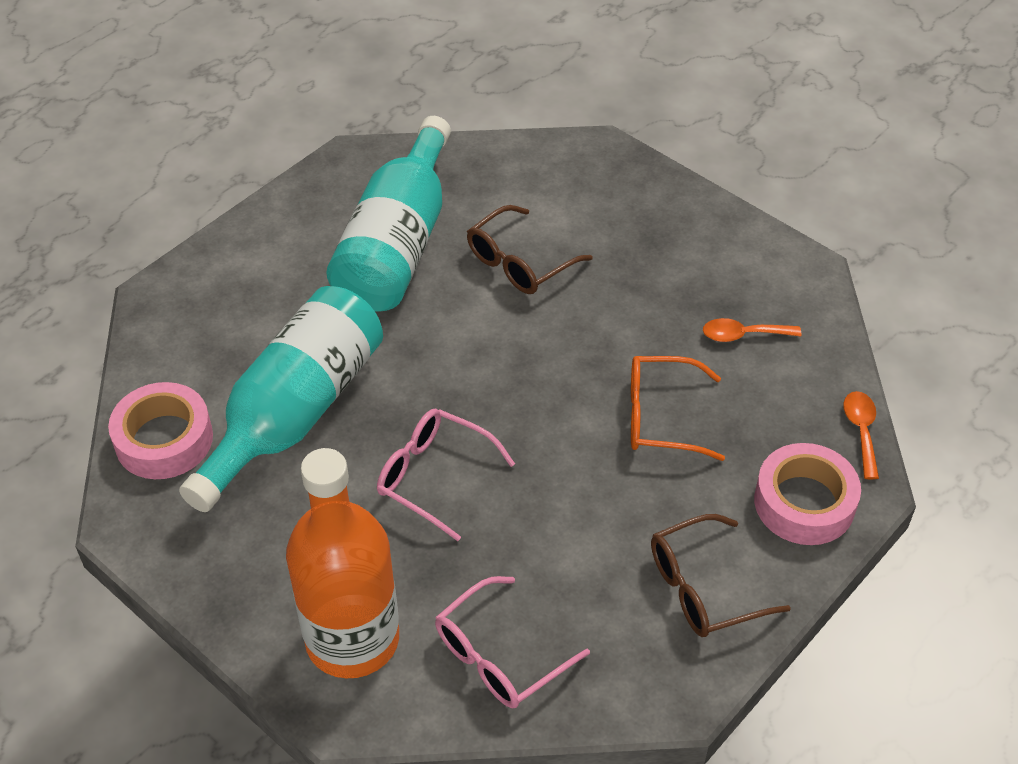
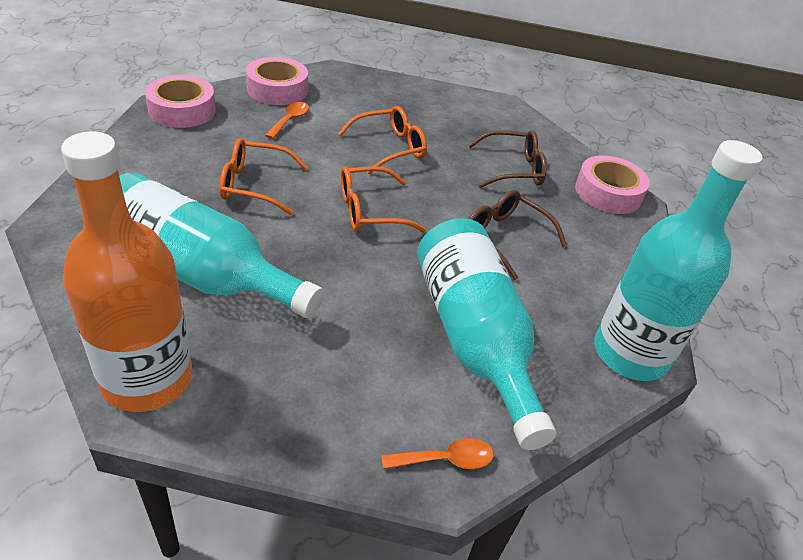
orange glasses: 1 -> 3
pink glasses: 2 -> 0
pink tape: 2 -> 3
turquoise bottle: 2 -> 3

